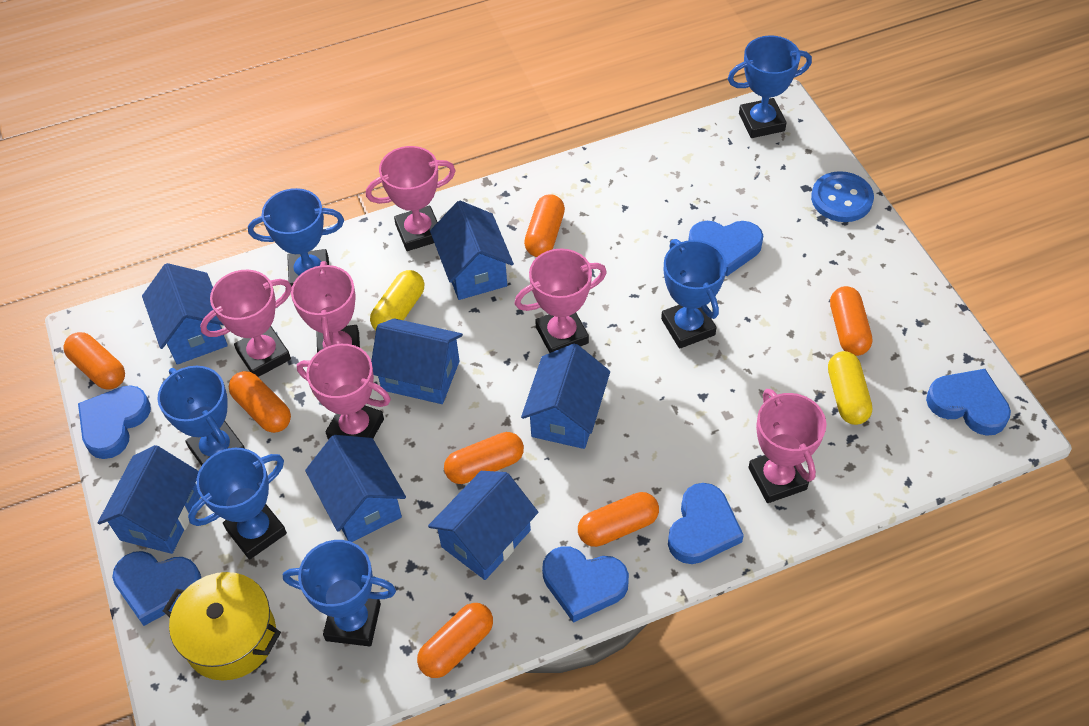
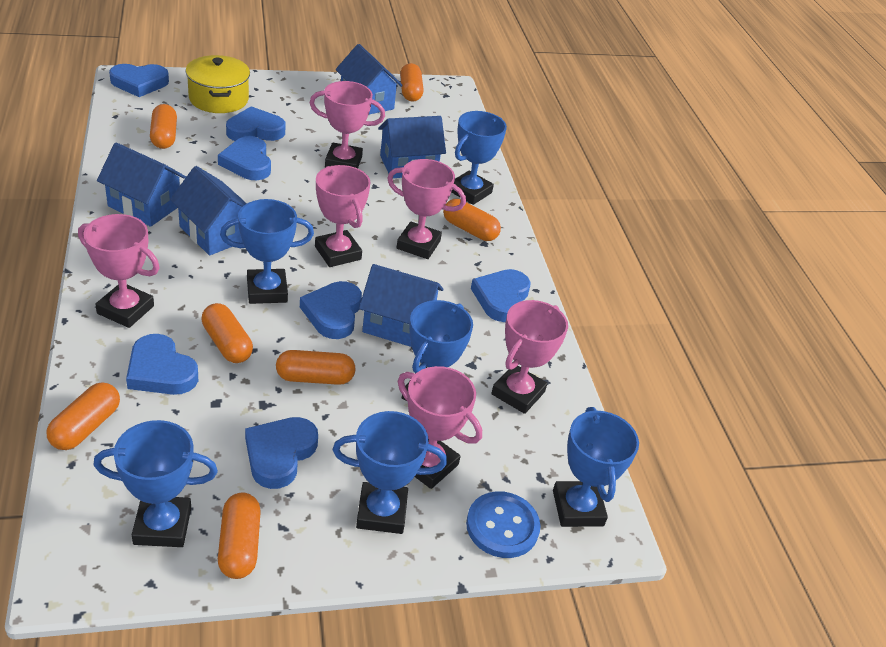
blue heart: 6 -> 7
blue house: 7 -> 5
yellow capsule: 2 -> 0

